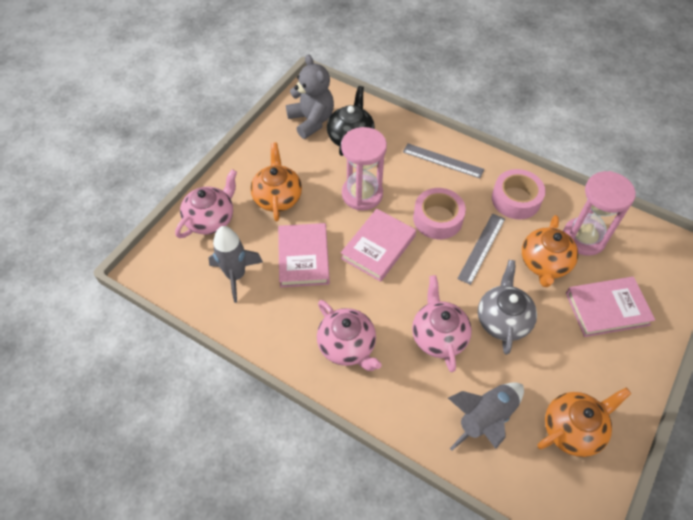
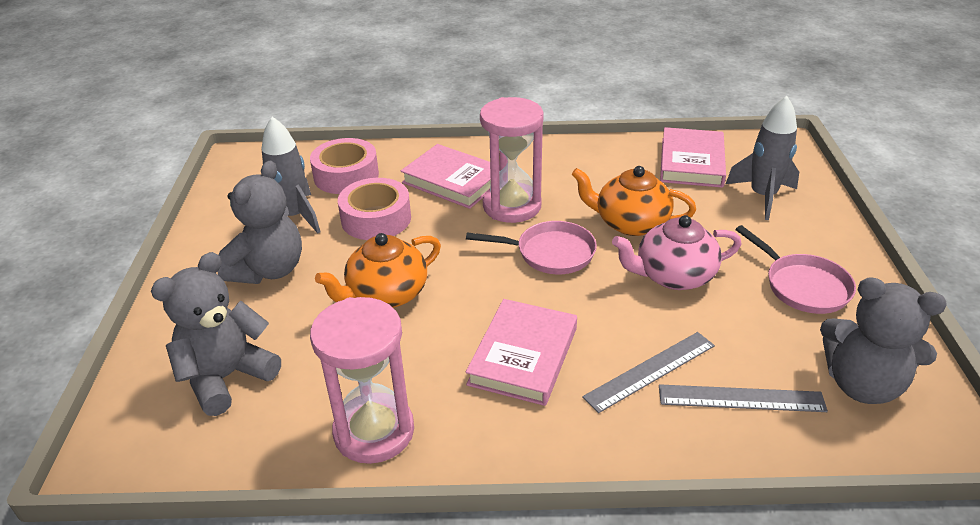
black teapot: 1 -> 0
grey teapot: 1 -> 0
grey teddy bear: 1 -> 3
orange teapot: 3 -> 2
pink pan: 0 -> 2
pink teapot: 3 -> 1

